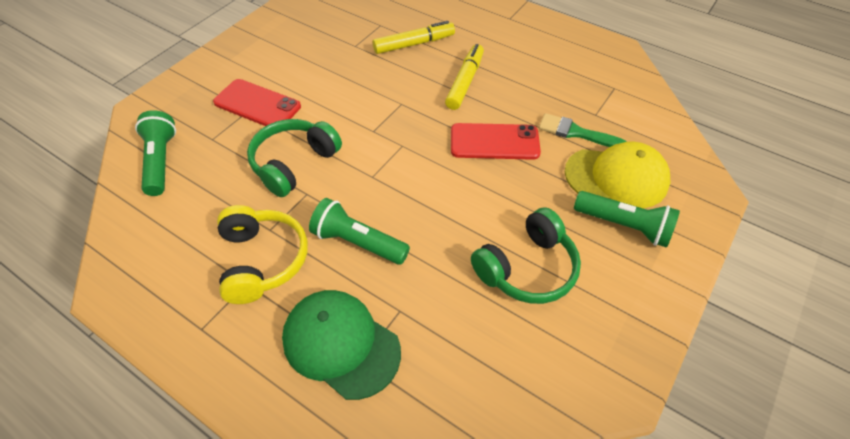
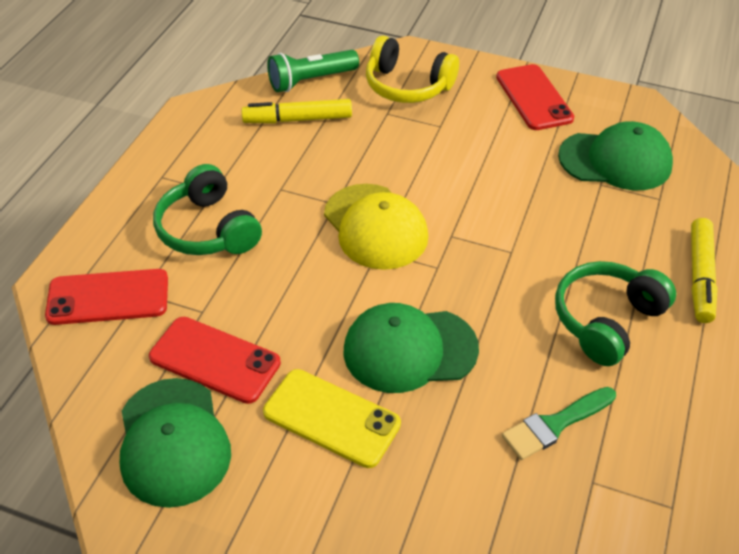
green cap: 1 -> 3
green flashlight: 3 -> 1
red phone: 2 -> 3
yellow phone: 0 -> 1

